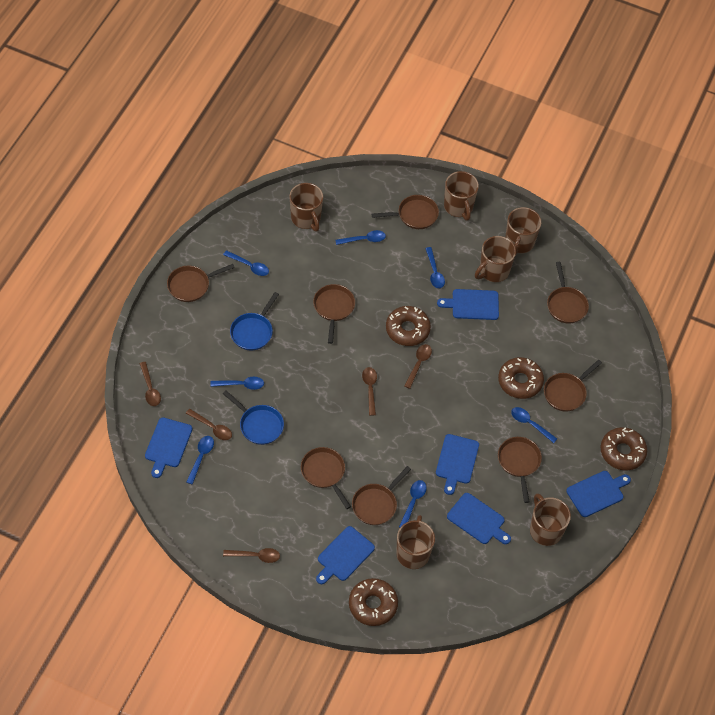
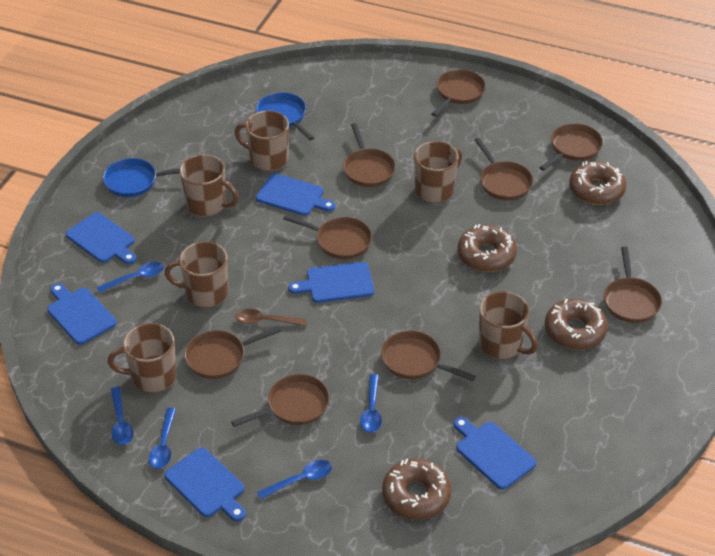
blue spoon: 7 -> 5
brown pan: 8 -> 9
brown spoon: 5 -> 1

